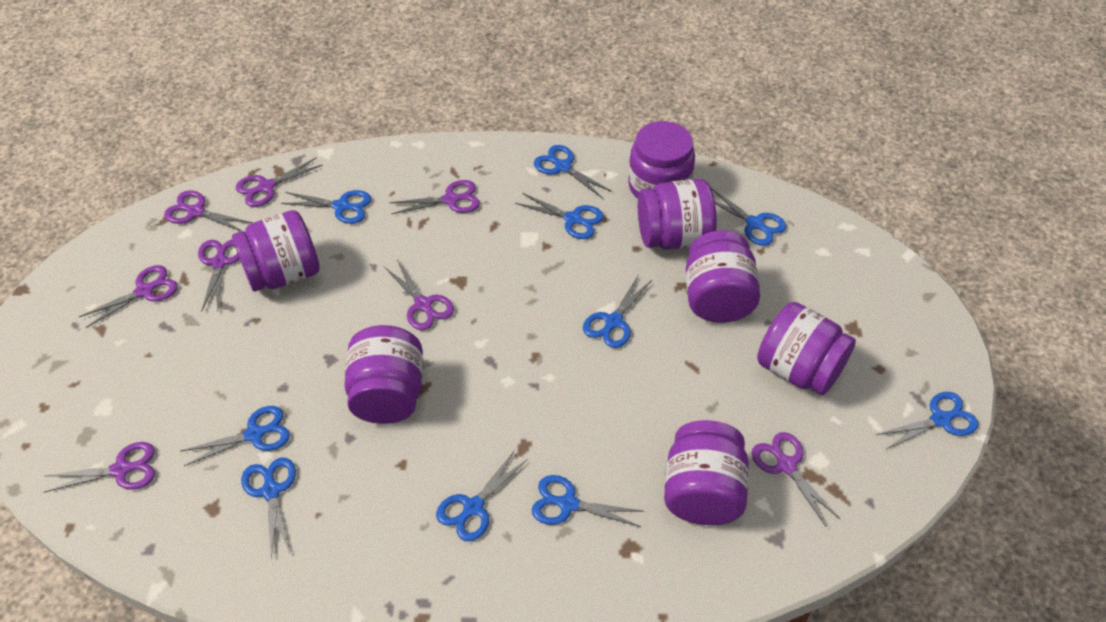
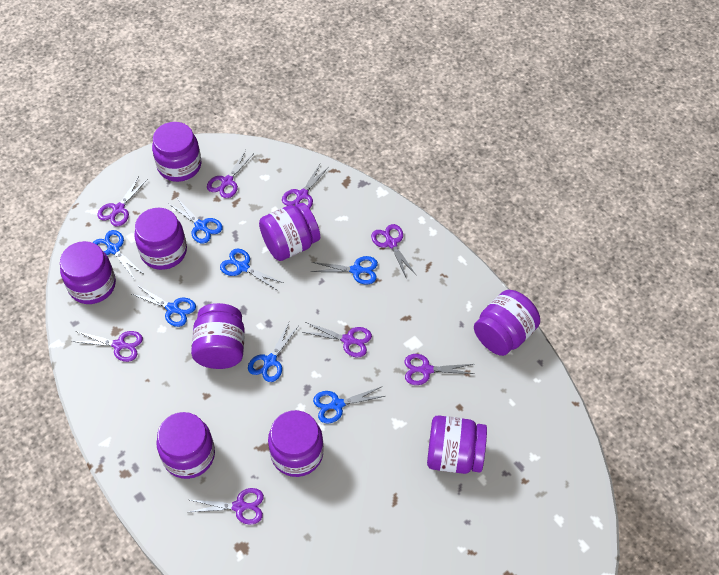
blue scissors: 10 -> 7
purple jar: 7 -> 9

